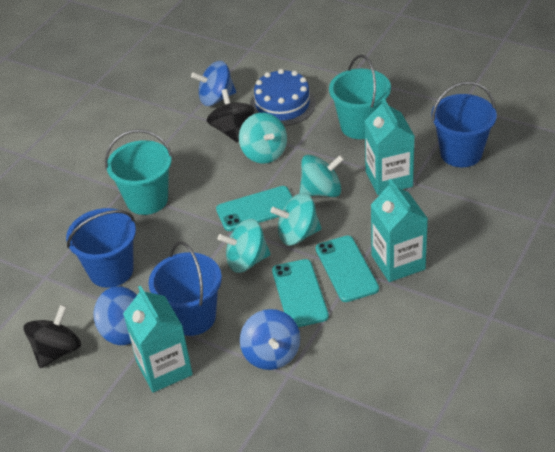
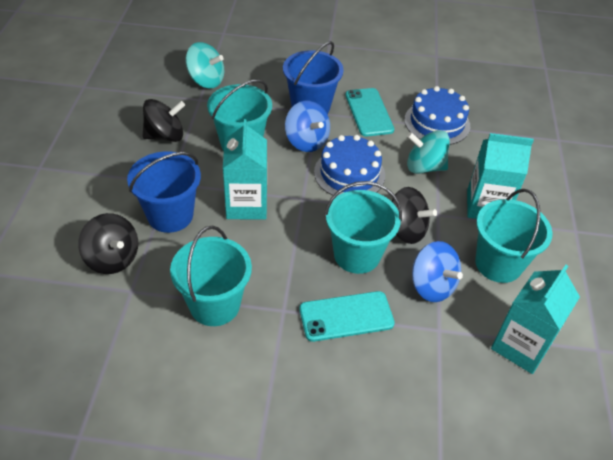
black spinning top: 2 -> 3
blue bucket: 3 -> 2
blue cake: 1 -> 2
blue spinning top: 3 -> 2
turquoise bucket: 2 -> 4
turquoise phone: 3 -> 2
turquoise spinning top: 4 -> 2

